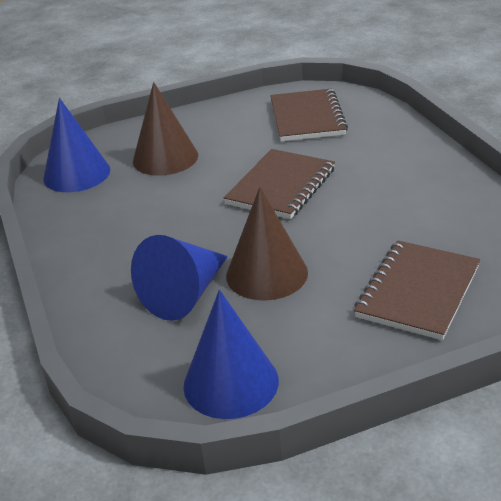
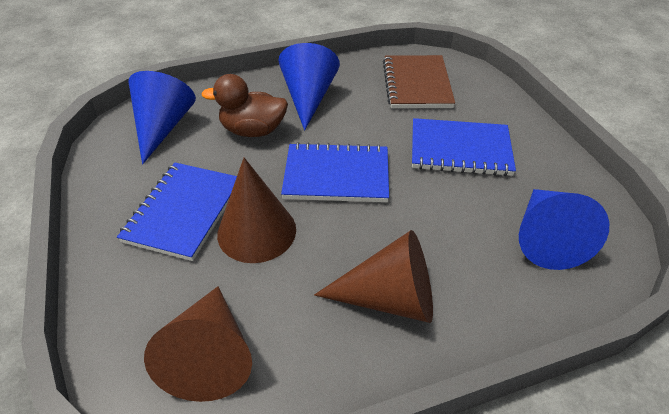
blue notebook: 0 -> 3
brown cone: 2 -> 3
brown duck: 0 -> 1
brown notebook: 3 -> 1

